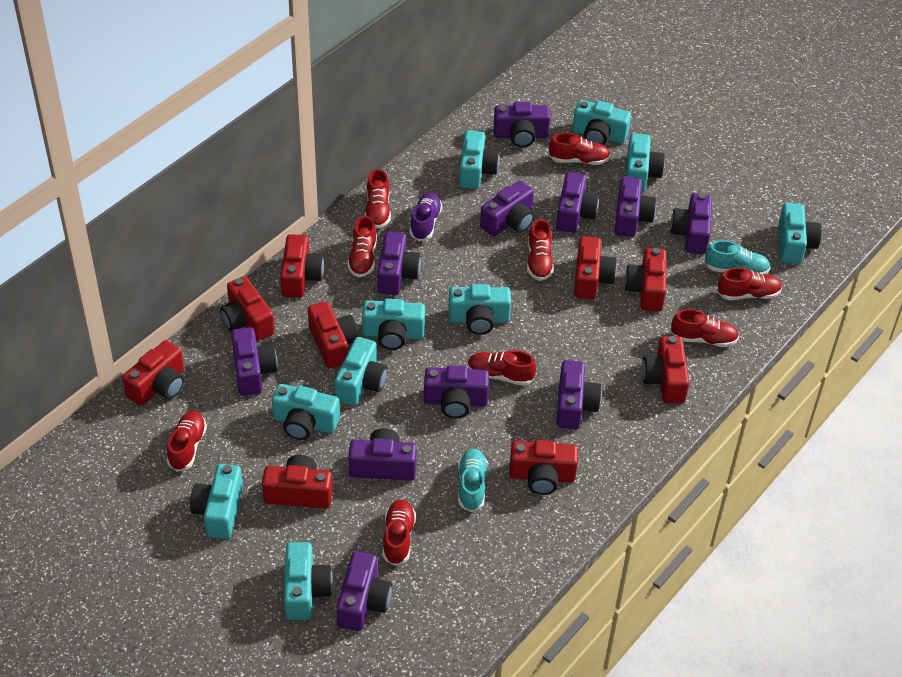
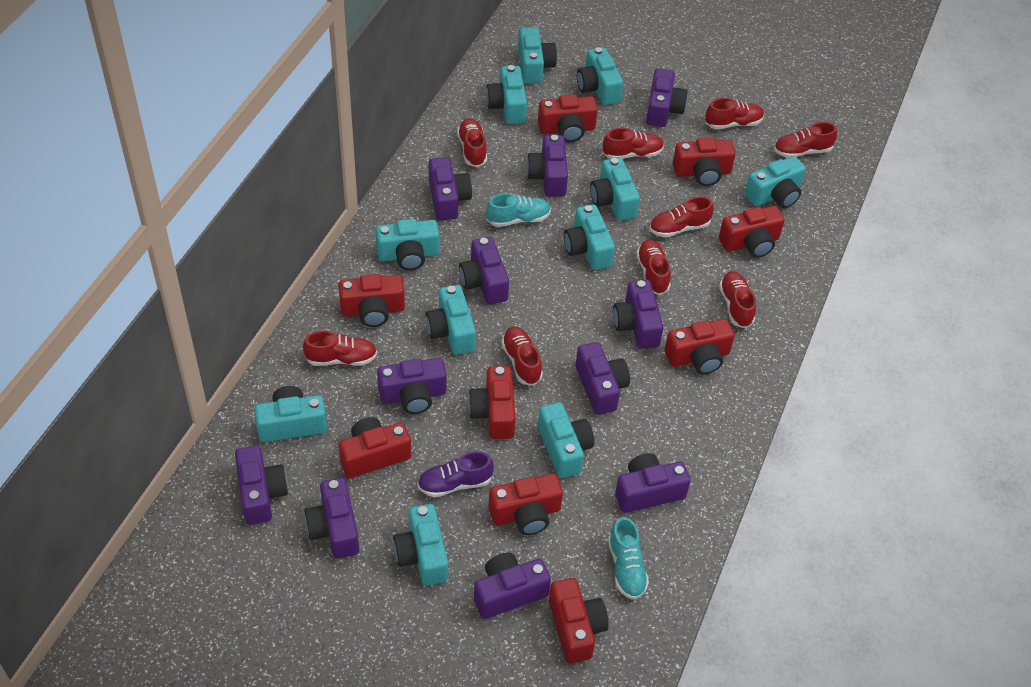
turquoise camera: 10 -> 11

